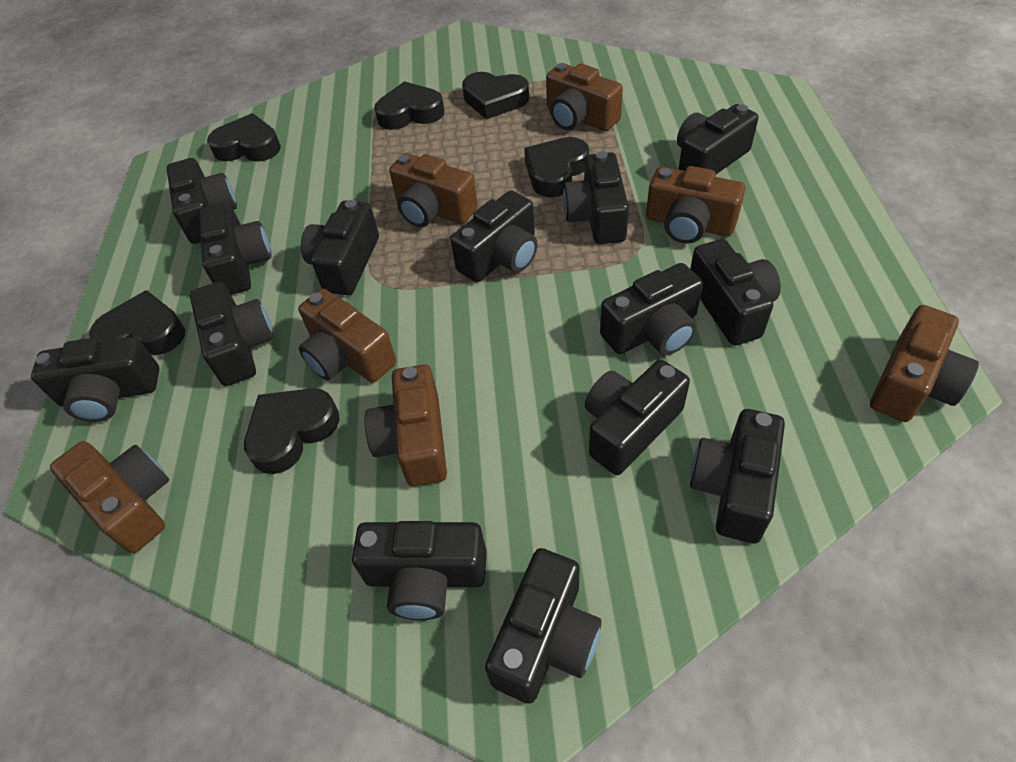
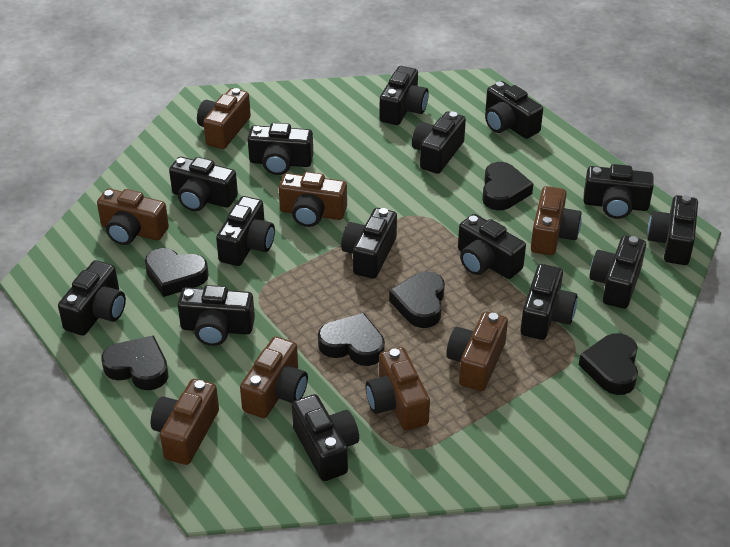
black camera: 14 -> 15
brown camera: 7 -> 8

